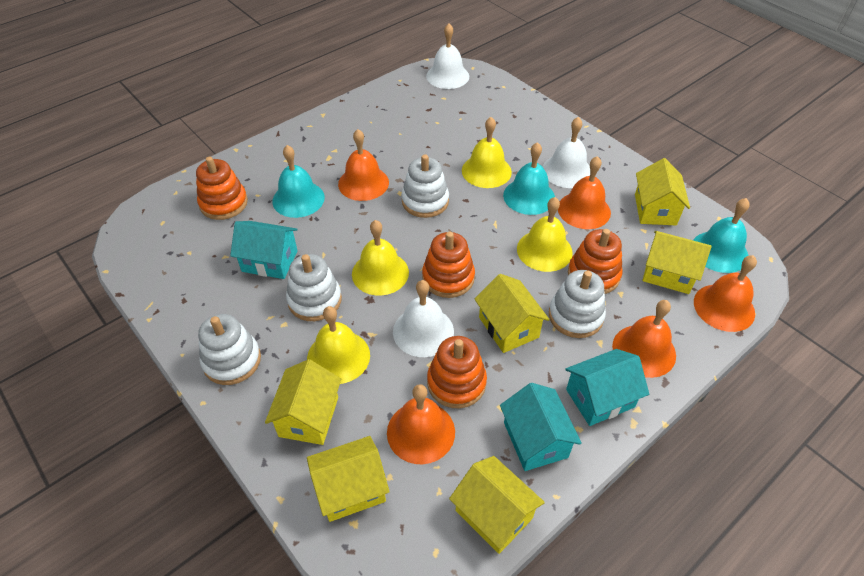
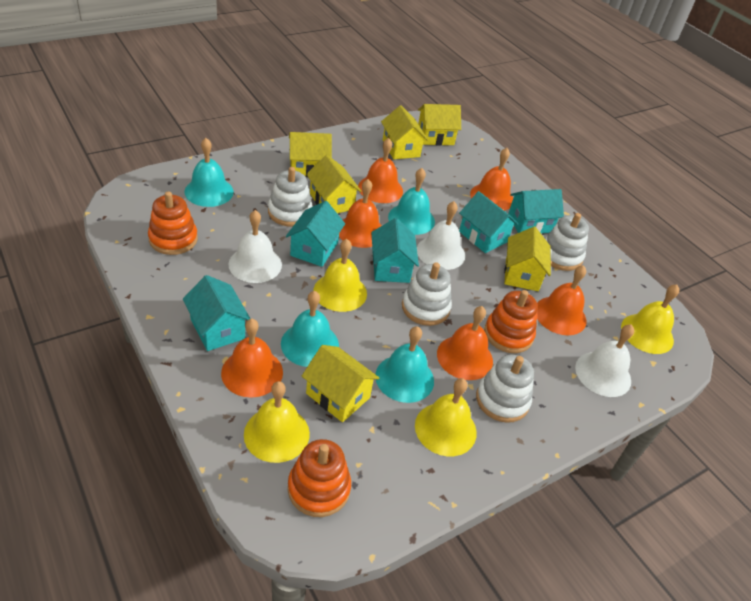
orange bell: 5 -> 6
orange stacking toy: 4 -> 3
turquoise bell: 3 -> 4
turquoise house: 3 -> 5

